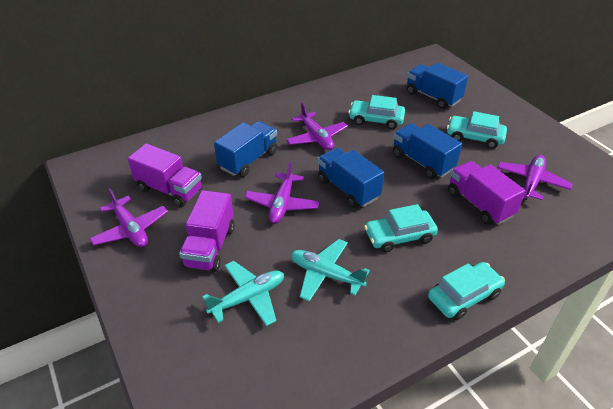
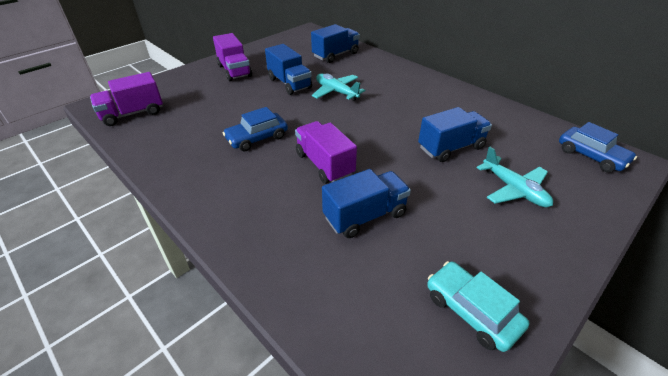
blue car: 0 -> 2
purple plane: 4 -> 0
turquoise car: 4 -> 1

